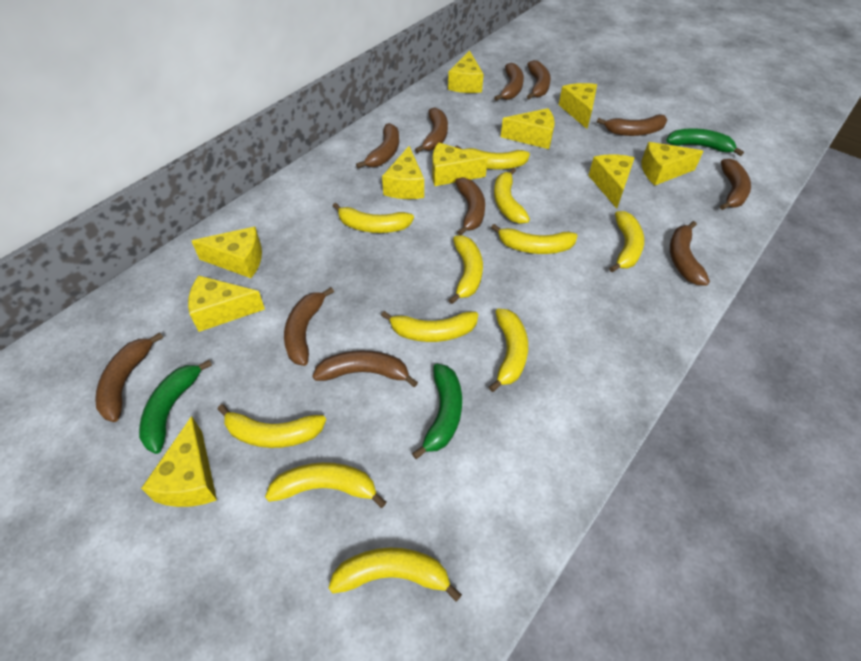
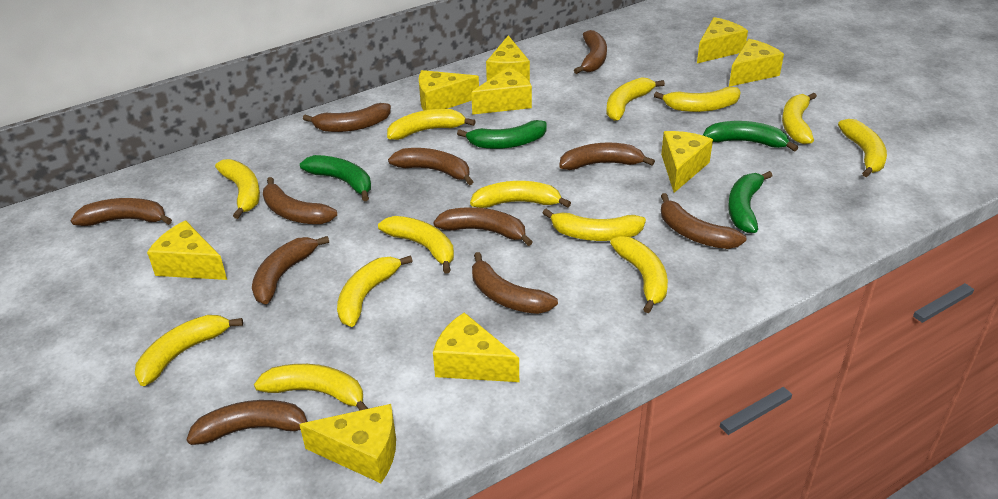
green banana: 3 -> 4
yellow banana: 11 -> 13
yellow cheese: 10 -> 9

